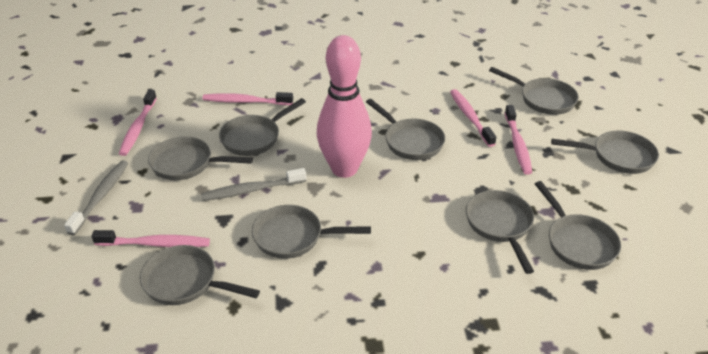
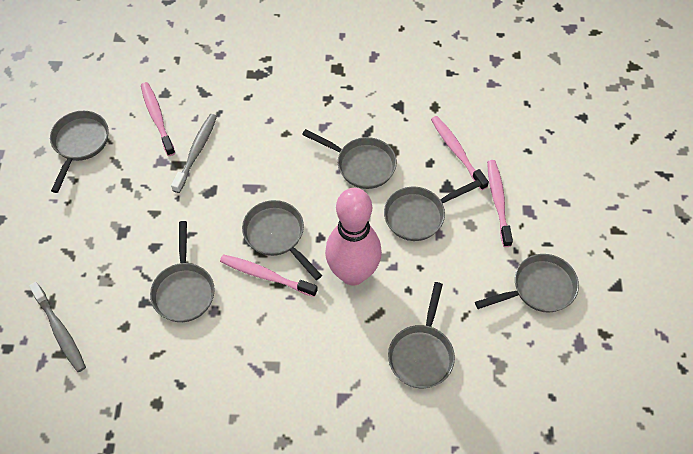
grey pan: 9 -> 7
pink toothbrush: 5 -> 4

